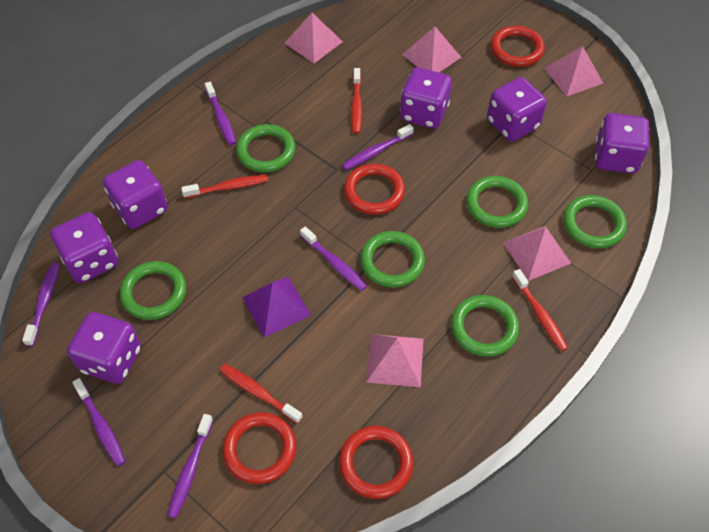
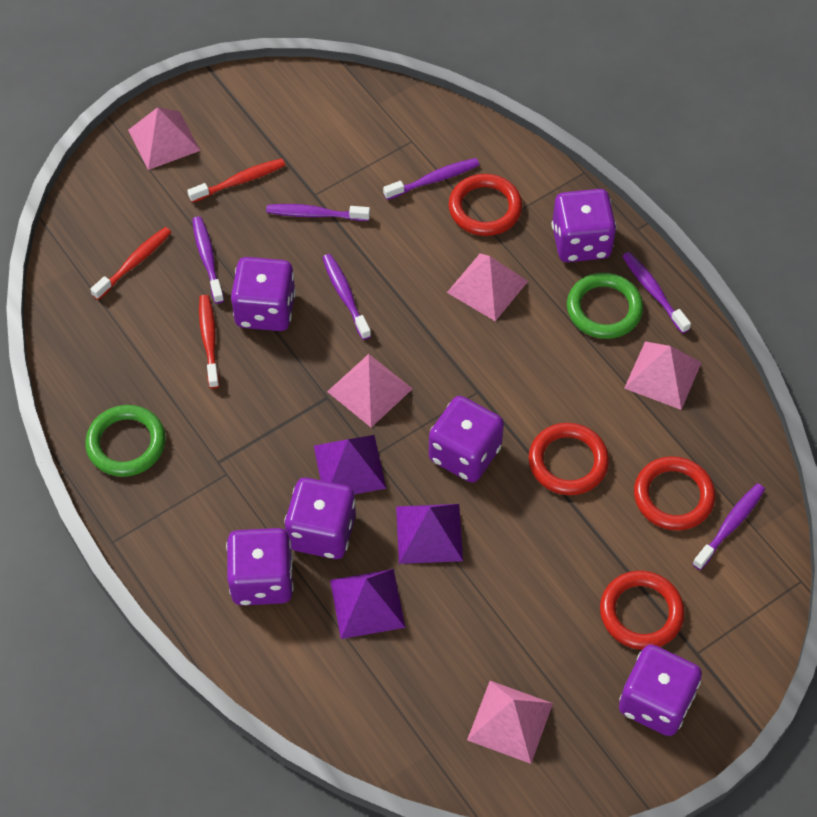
green ring: 6 -> 2
purple pyramid: 1 -> 3
red toothbrush: 4 -> 3

